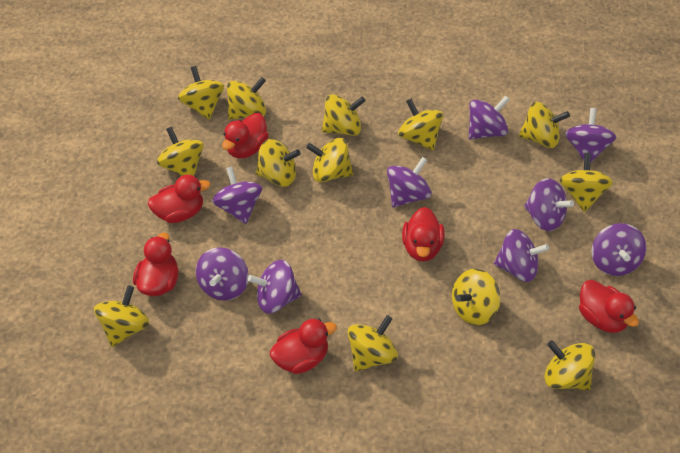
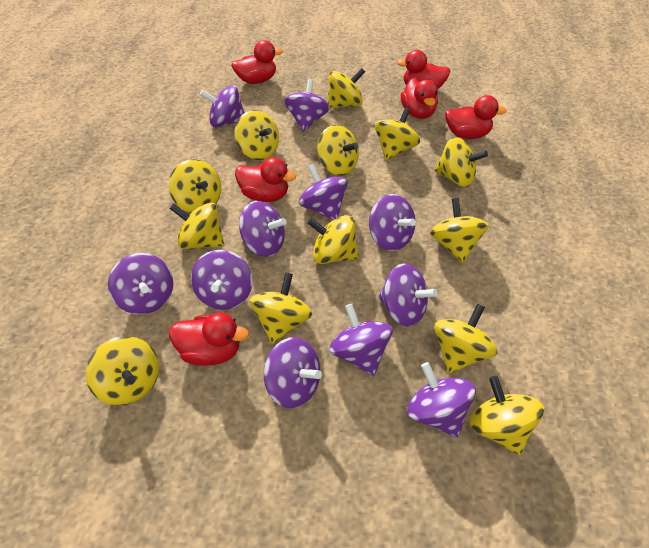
purple spinning top: 9 -> 11

